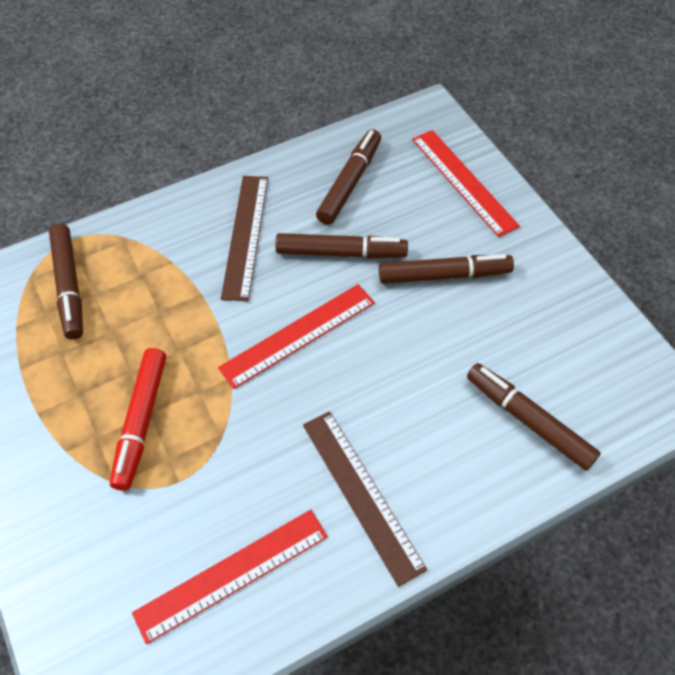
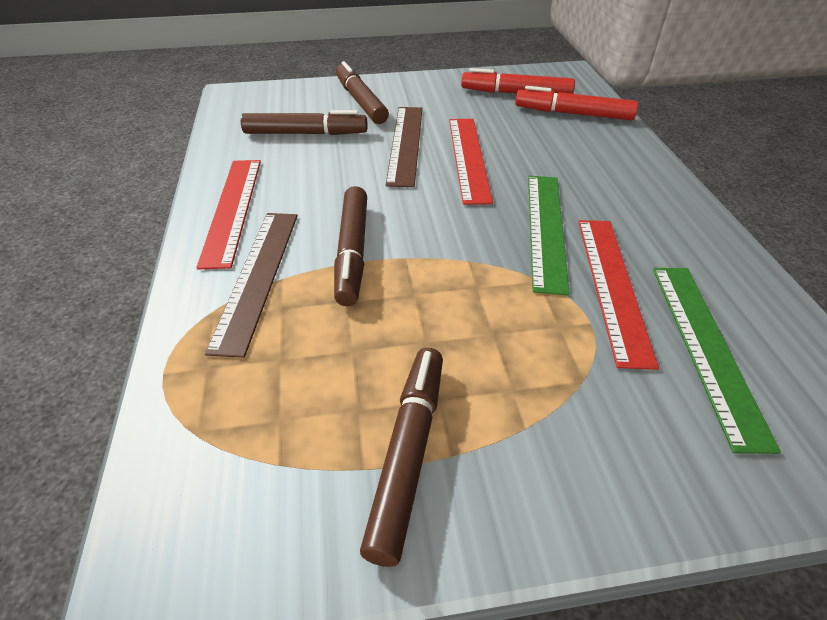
brown marker: 5 -> 4
green ruler: 0 -> 2
red marker: 1 -> 2

